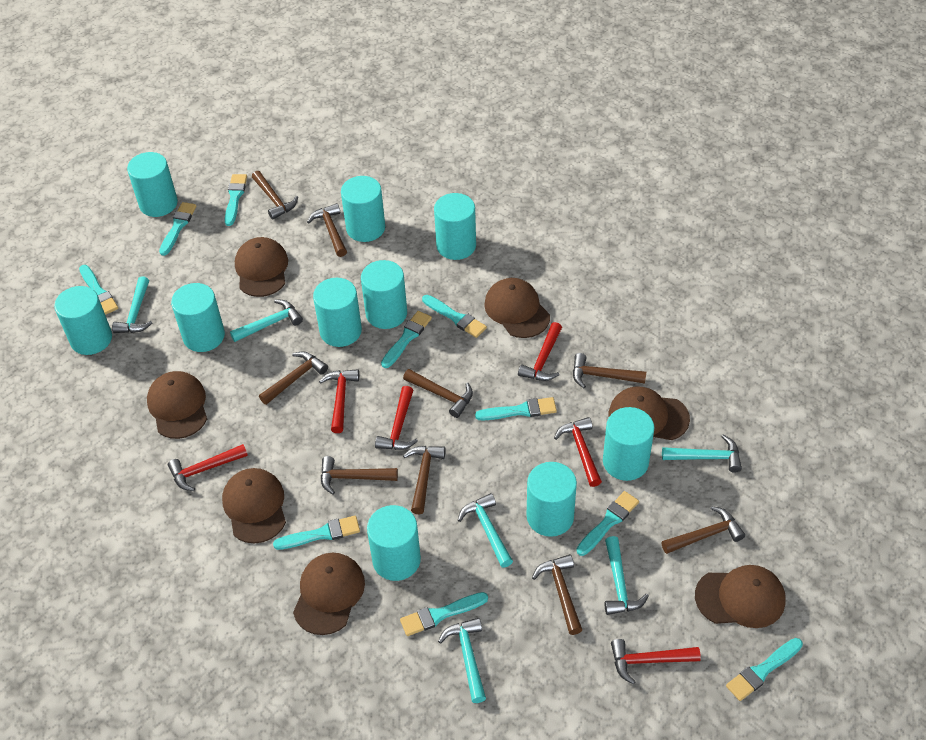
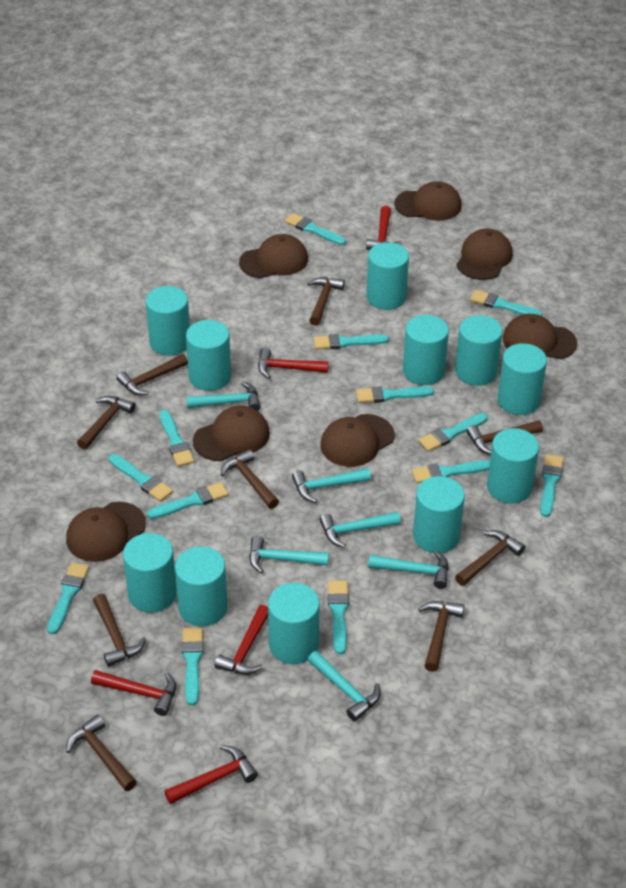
red hammer: 6 -> 5
turquoise brush: 10 -> 13
turquoise cylinder: 10 -> 11

